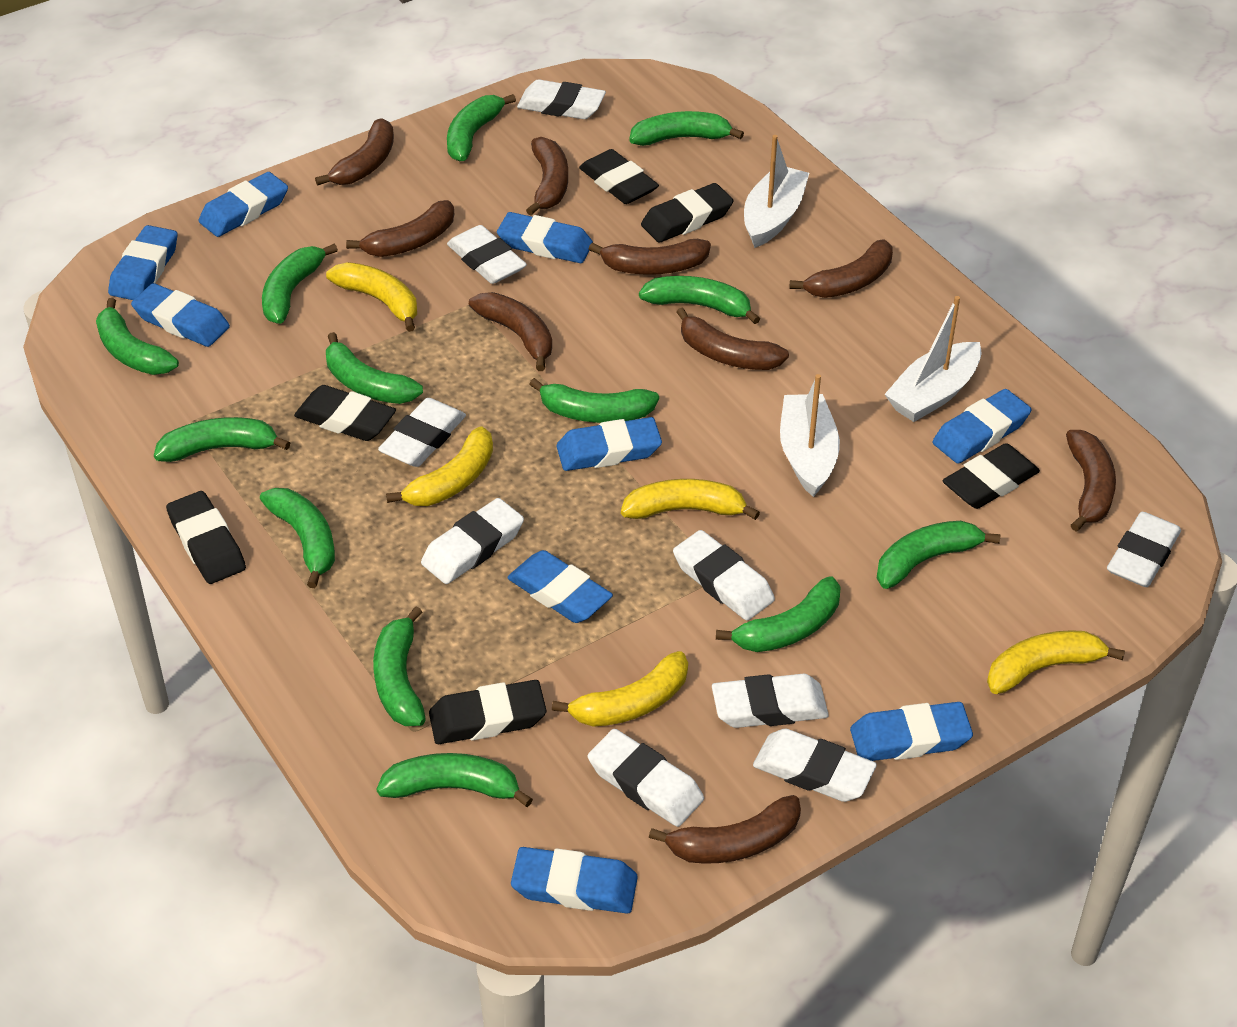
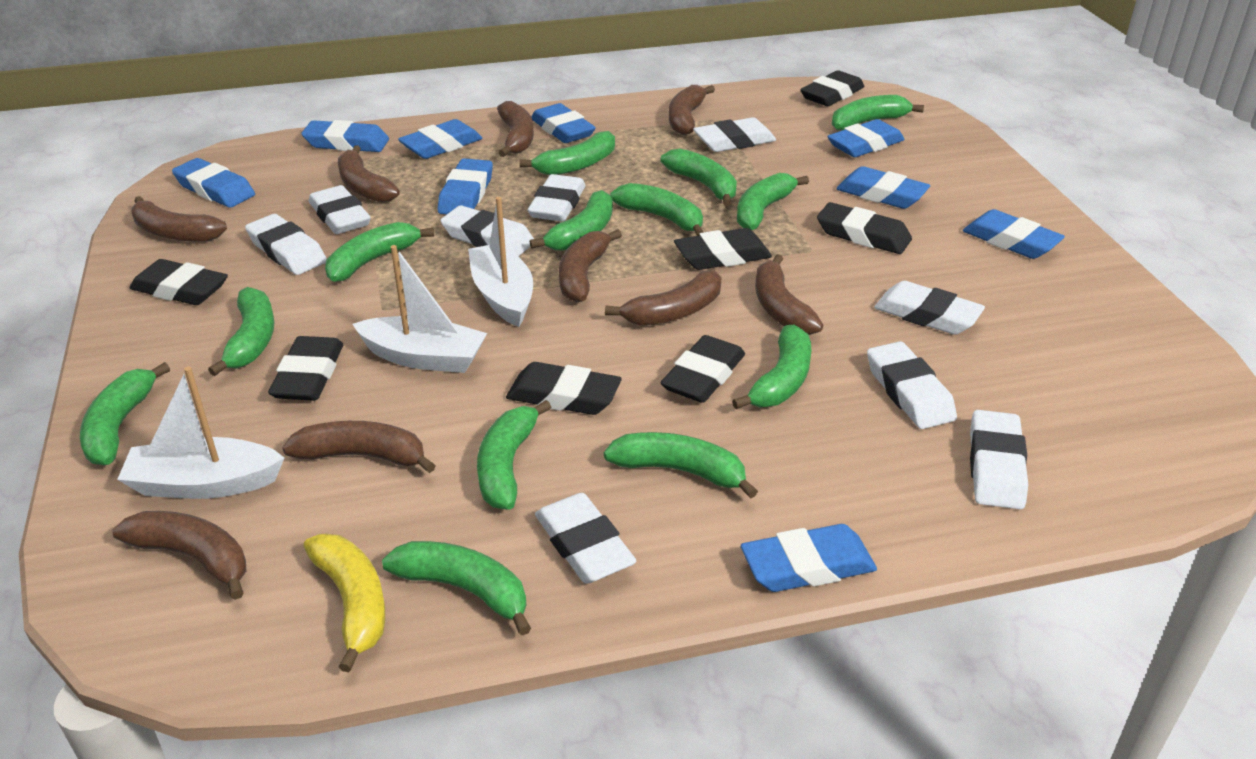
black eraser: 6 -> 7
yellow banana: 5 -> 1

